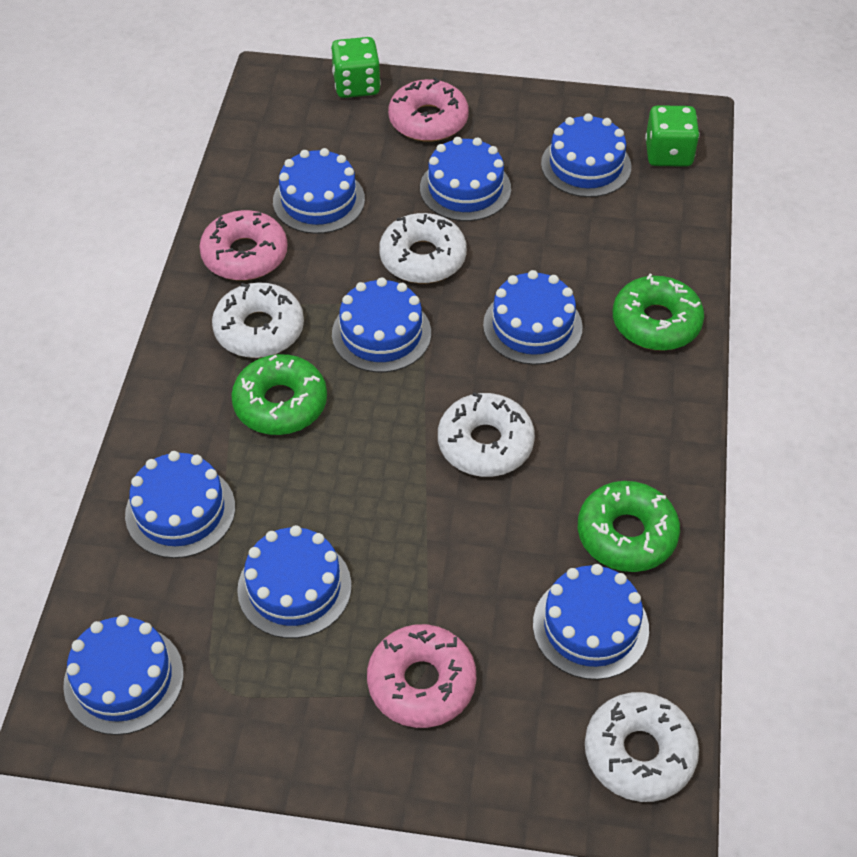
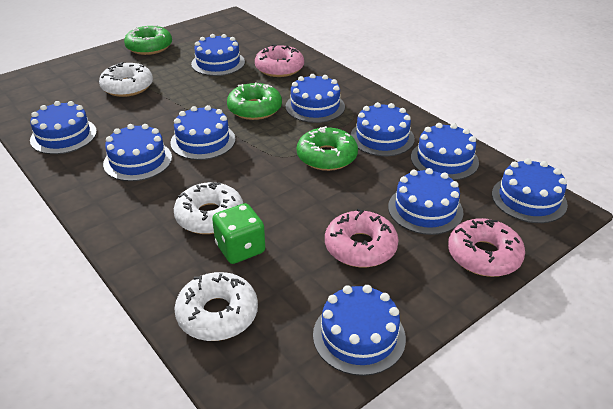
blue cake: 9 -> 10
green dice: 2 -> 1
white donut: 4 -> 3

